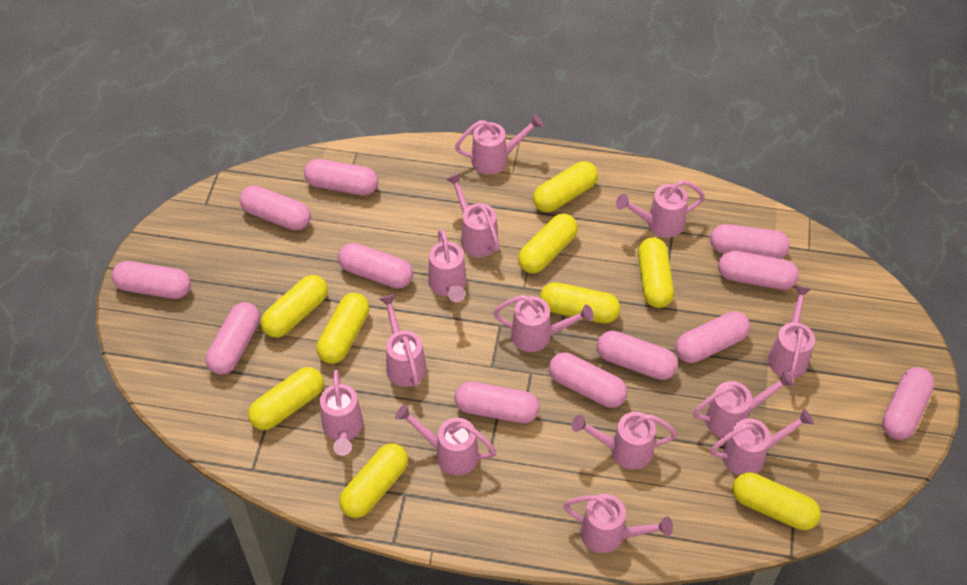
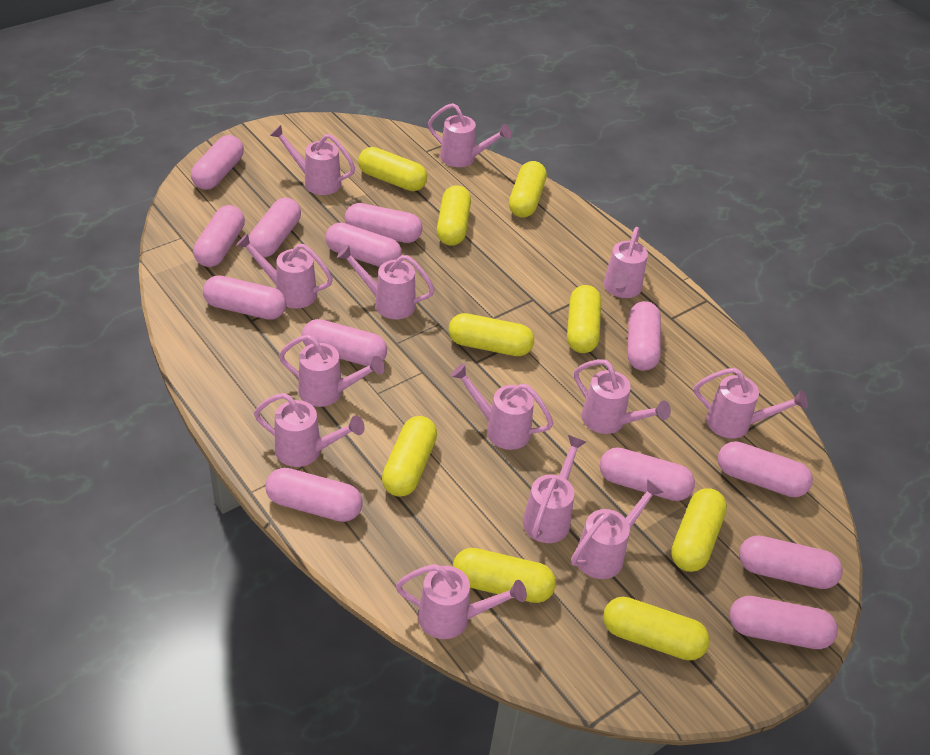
pink capsule: 12 -> 13

